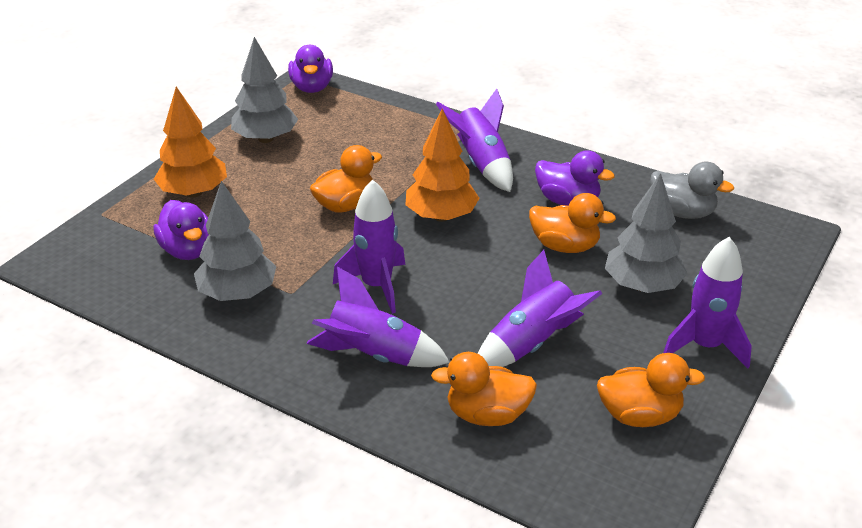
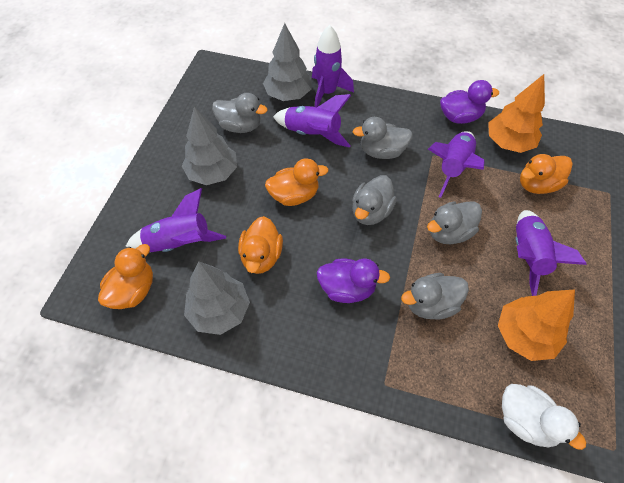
grey duck: 1 -> 5
purple duck: 3 -> 2
white duck: 0 -> 1

